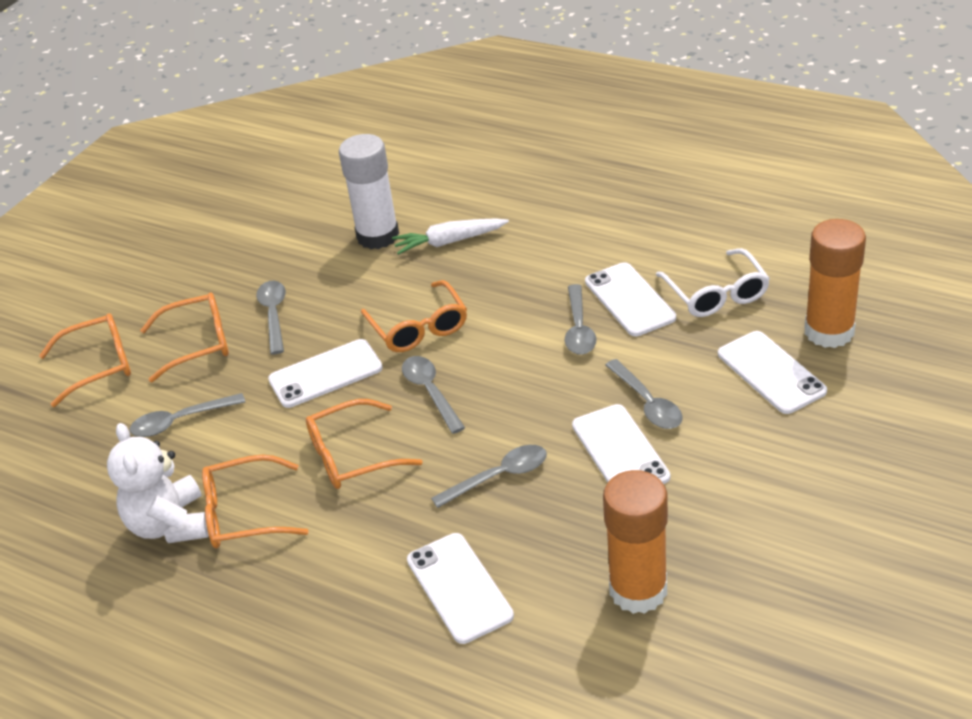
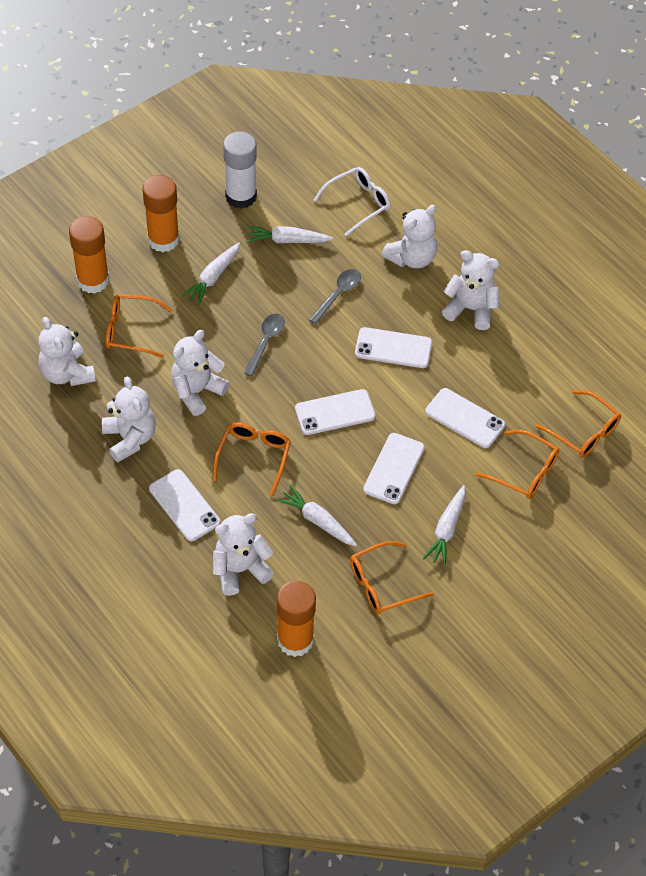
grey spoon: 6 -> 2
orange glue stick: 2 -> 3
white carrot: 1 -> 4
white teddy bear: 1 -> 6

